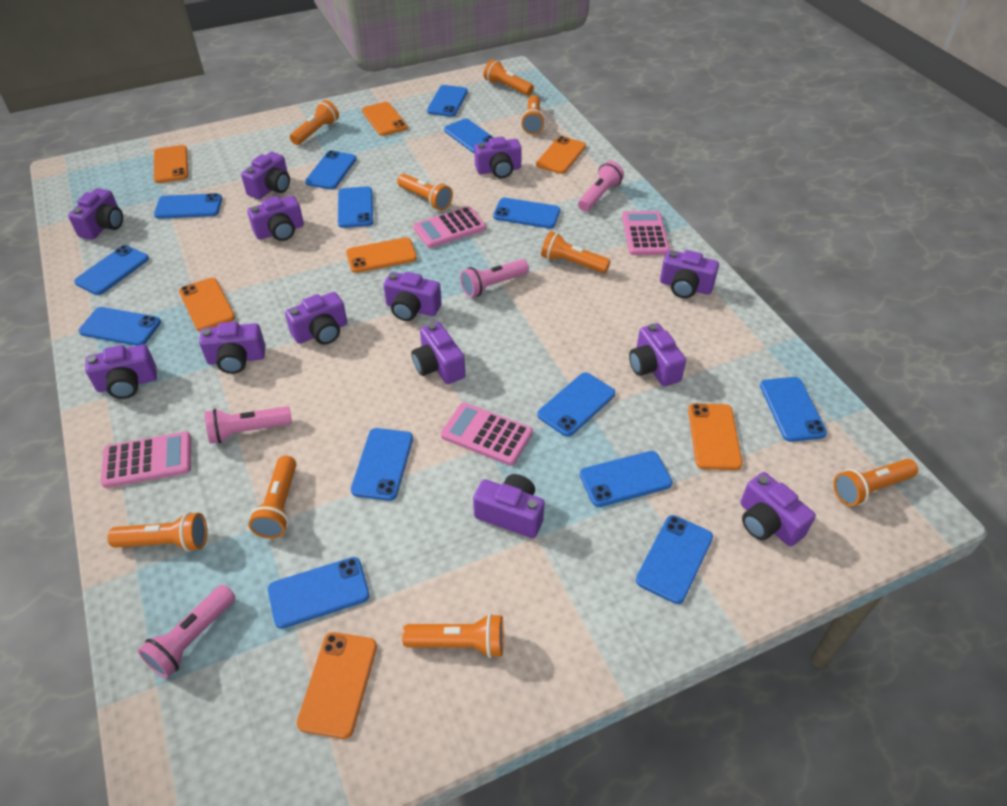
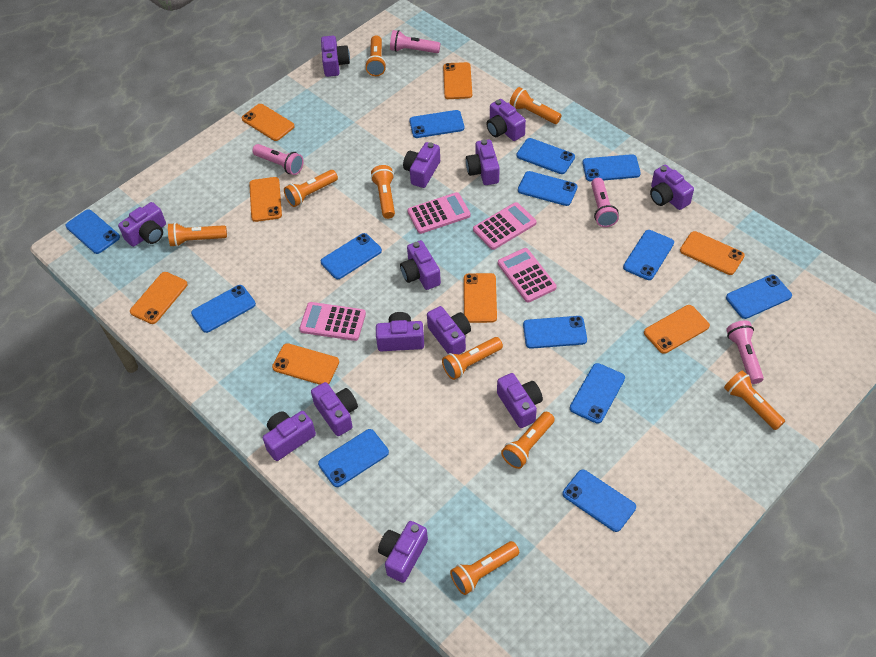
blue phone: 14 -> 13
orange phone: 7 -> 8

